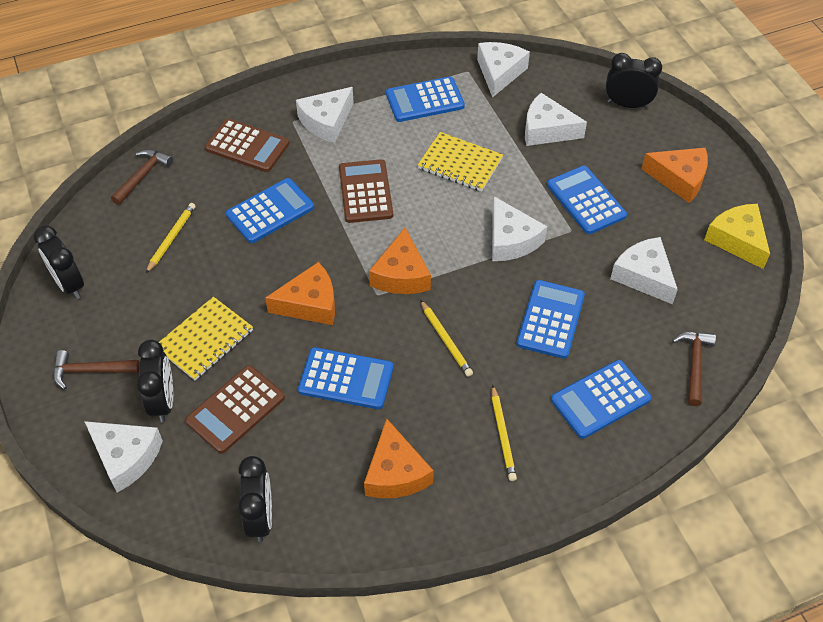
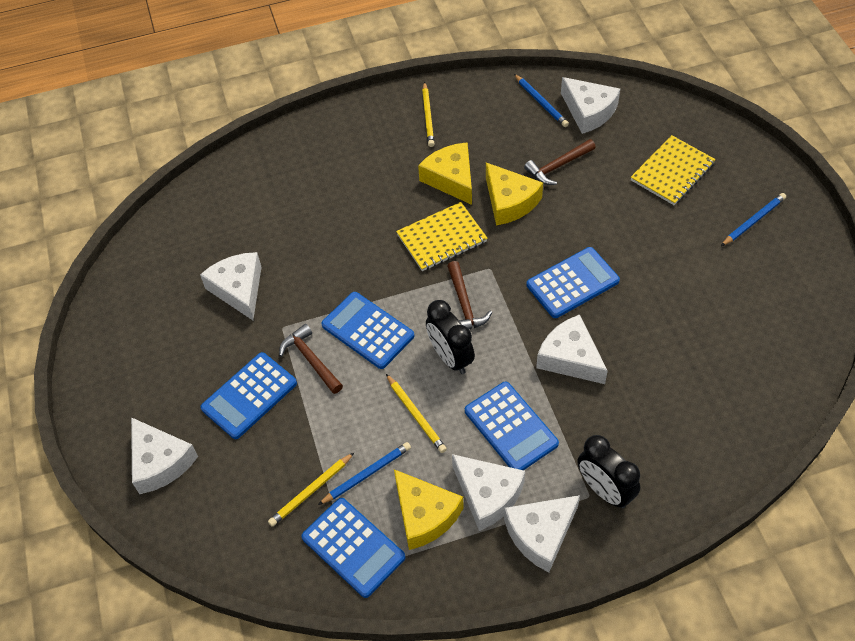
black clock: 4 -> 2
blue calculator: 6 -> 5
blue pencil: 0 -> 3
brown calculator: 3 -> 0
orange cheese: 4 -> 0
yellow cheese: 1 -> 3

